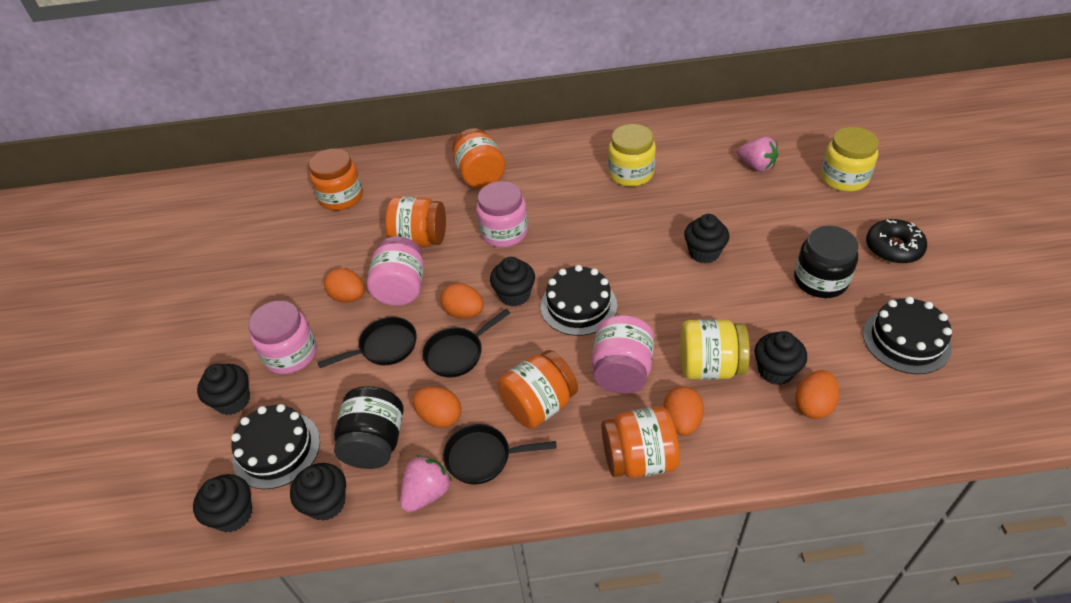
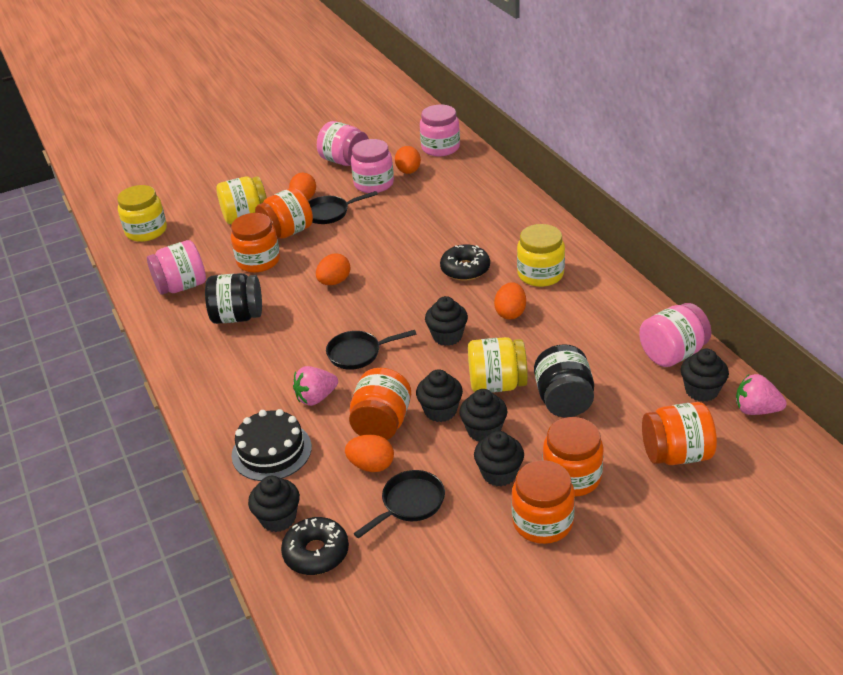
black cake: 3 -> 1
black donut: 1 -> 2
orange jar: 5 -> 6
pink jar: 4 -> 5
yellow jar: 3 -> 4

